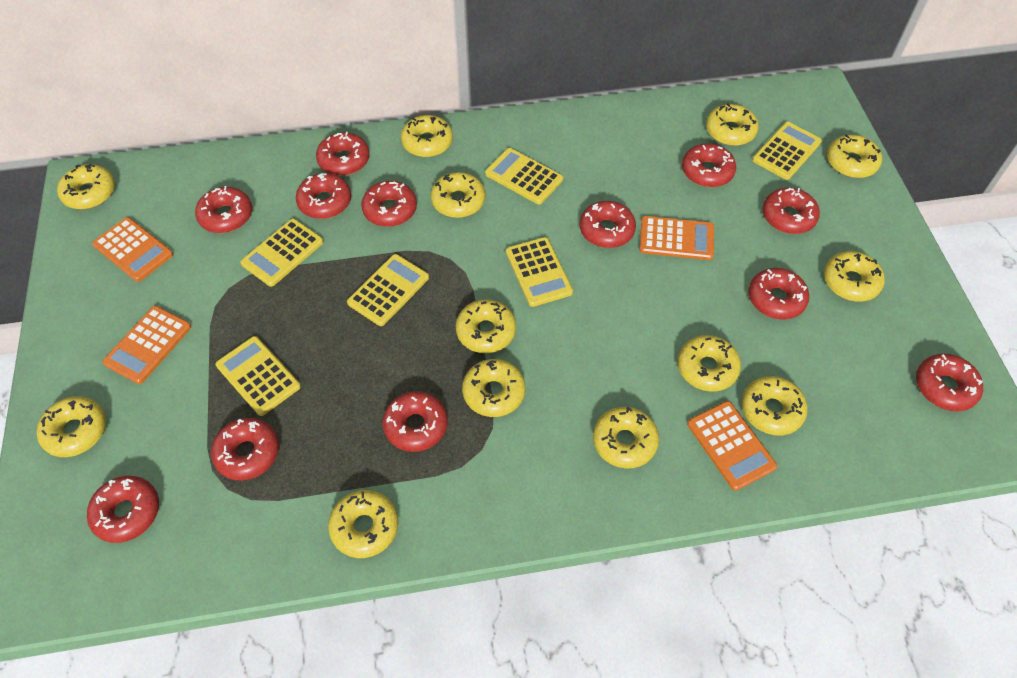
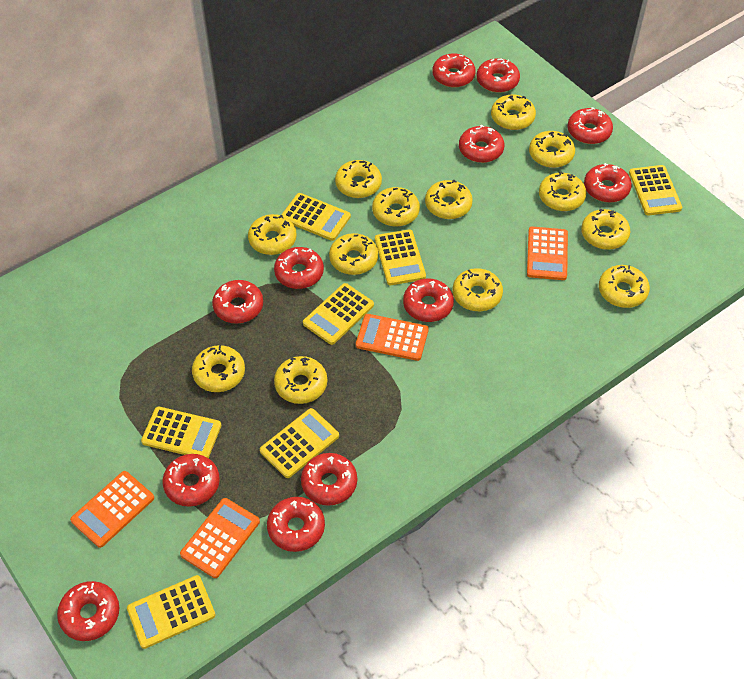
yellow calculator: 6 -> 7

